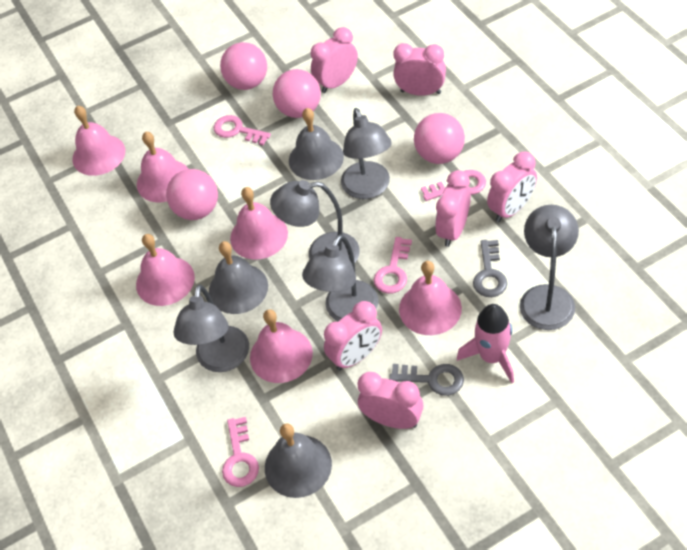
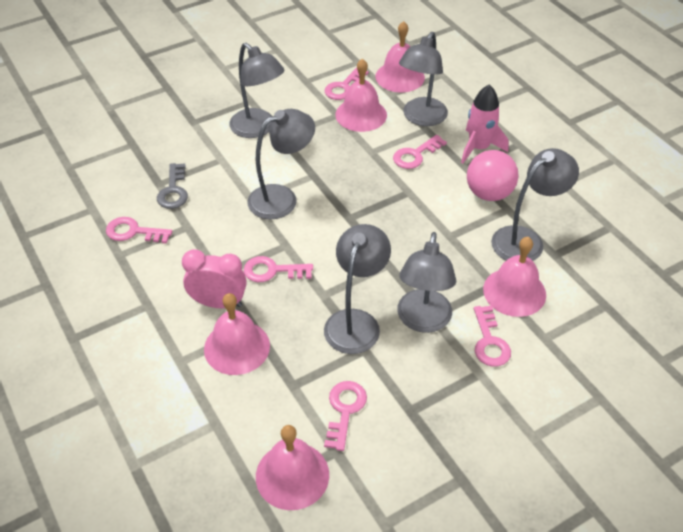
grey bell: 3 -> 0
grey key: 2 -> 1
grey lamp: 5 -> 6
pink ball: 4 -> 1
pink bell: 6 -> 5
pink clock: 6 -> 1
pink key: 4 -> 6

